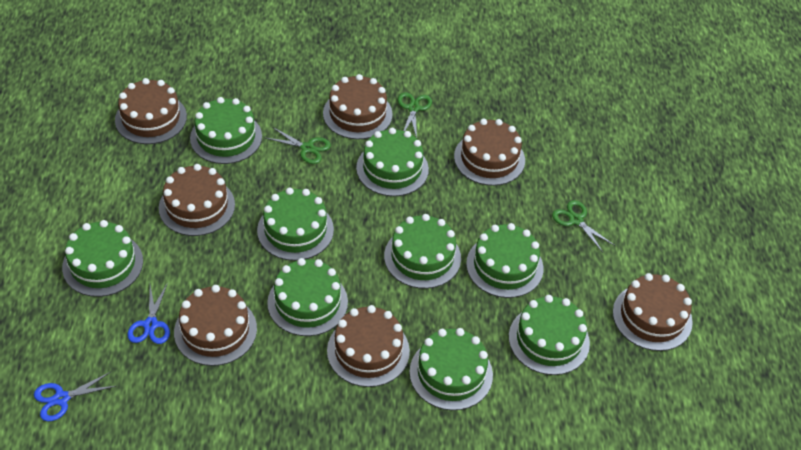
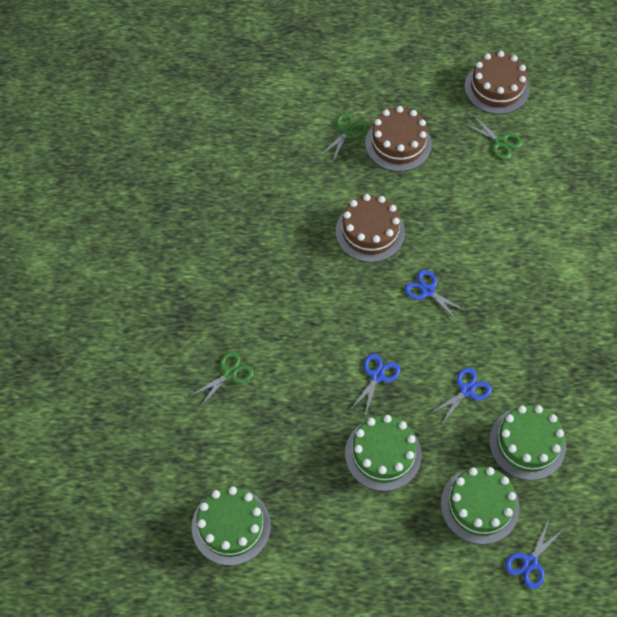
blue scissors: 2 -> 4
brown cake: 7 -> 3
green cake: 9 -> 4

